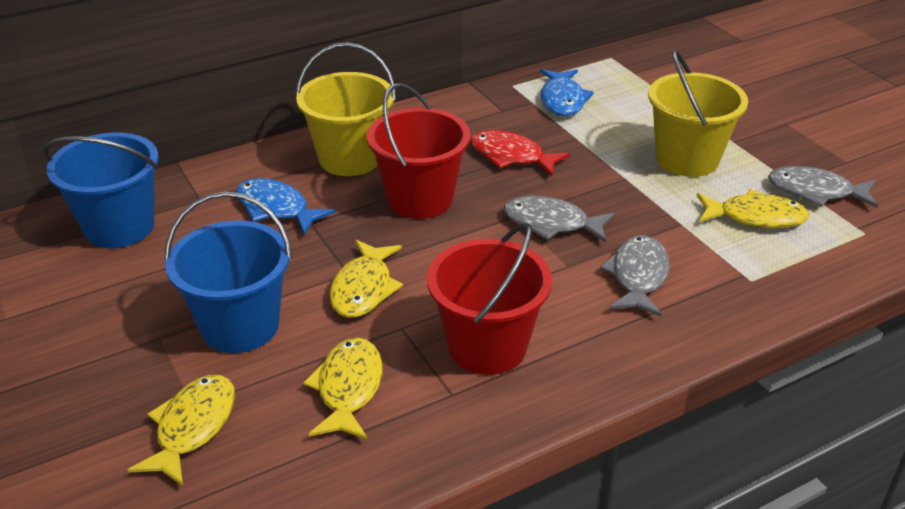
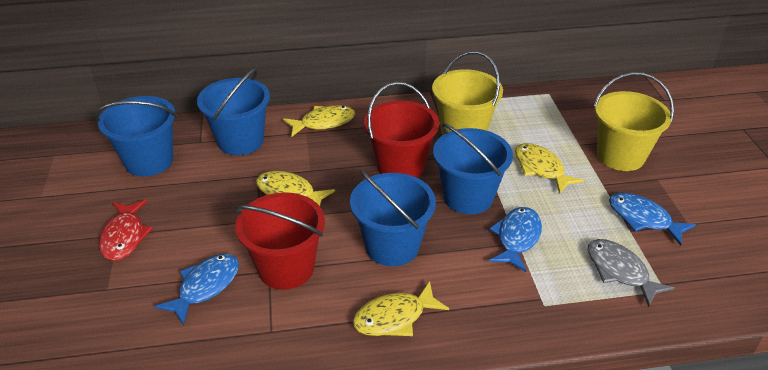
blue bucket: 2 -> 4
blue fish: 2 -> 3
grey fish: 3 -> 1

